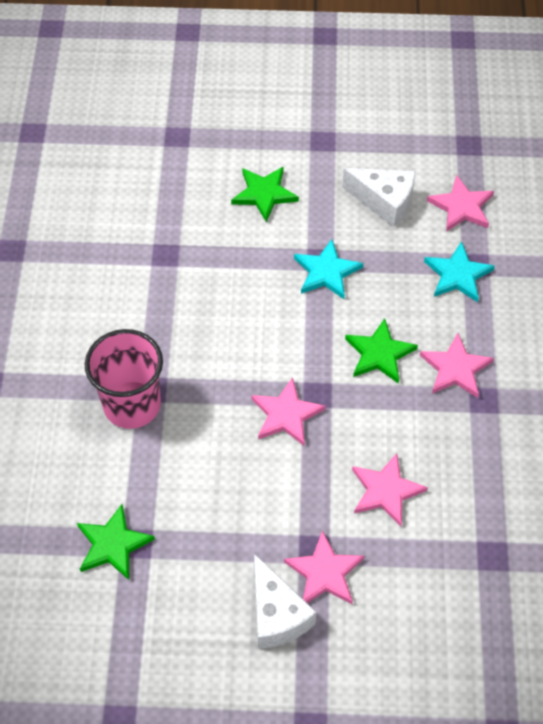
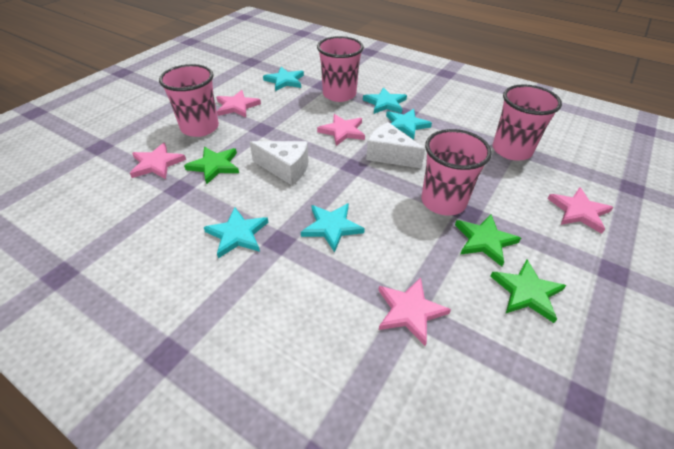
pink cup: 1 -> 4
turquoise star: 2 -> 5

